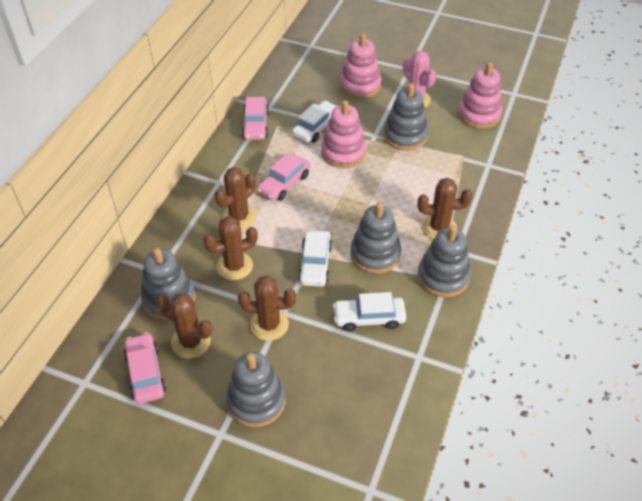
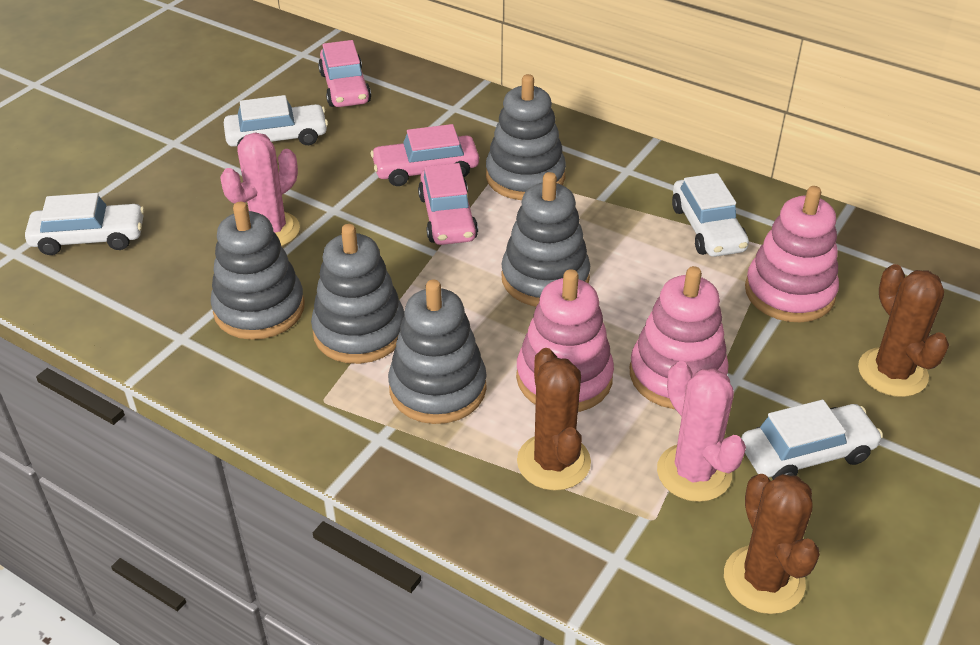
brown cactus: 5 -> 3
pink cactus: 1 -> 2
white car: 3 -> 4

